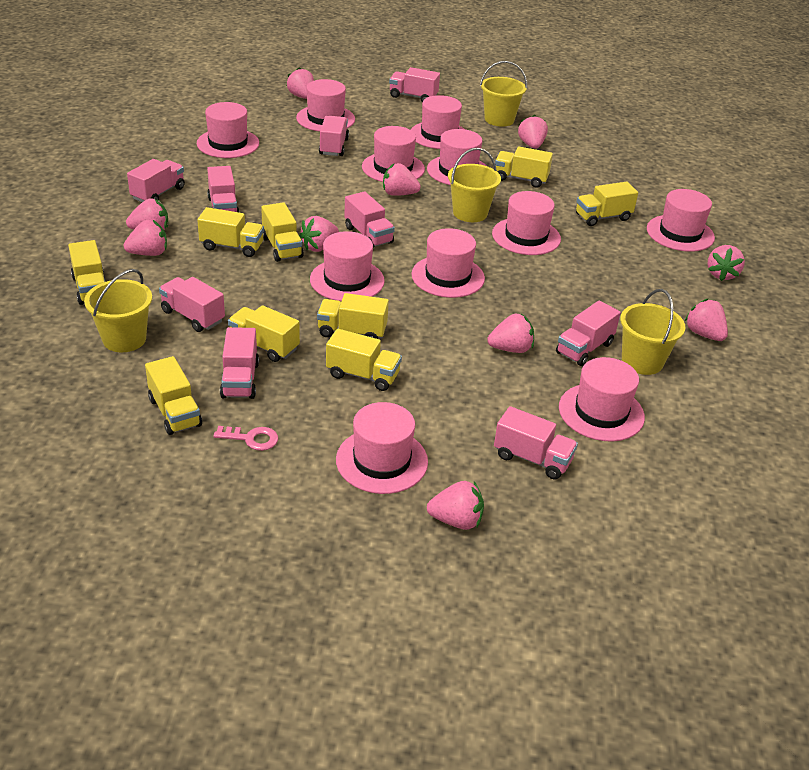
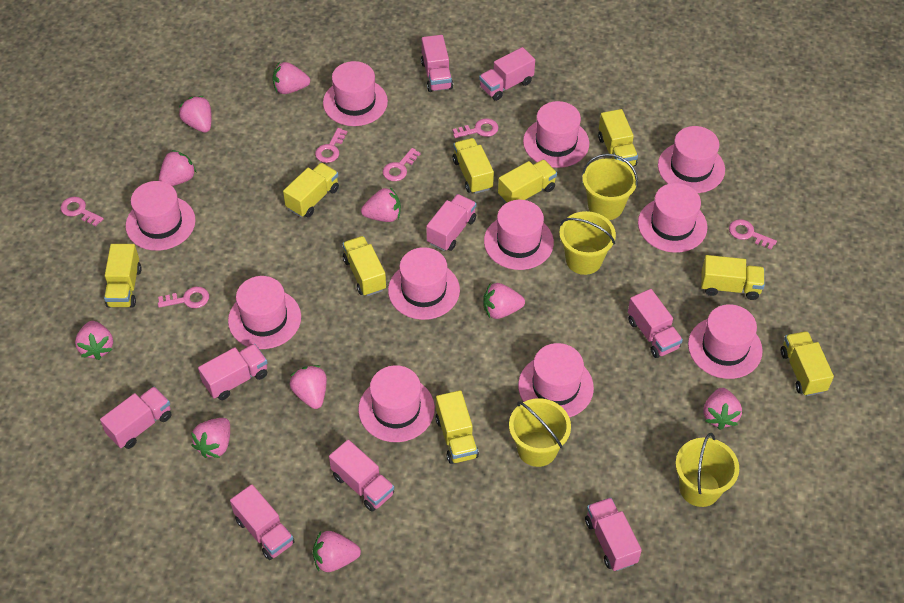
pink key: 1 -> 6

